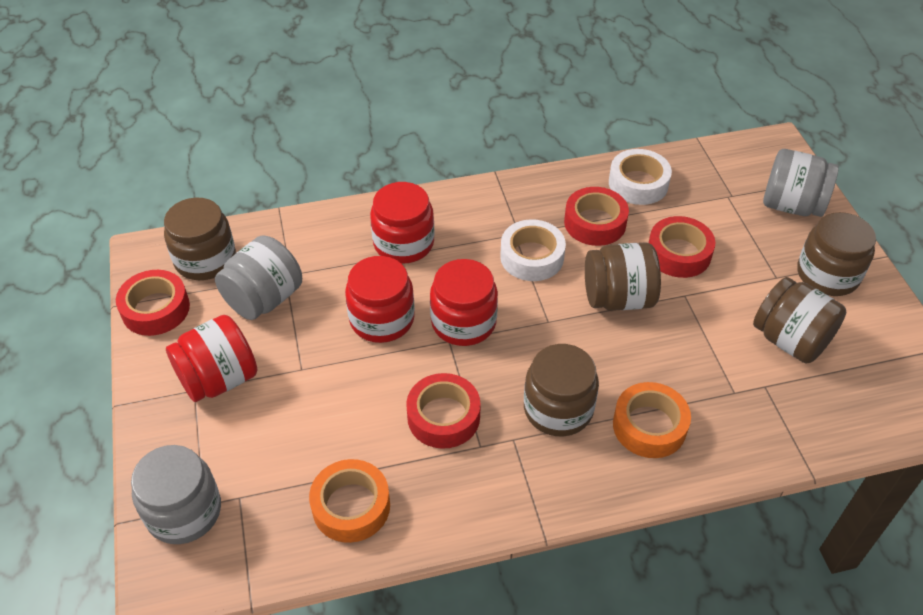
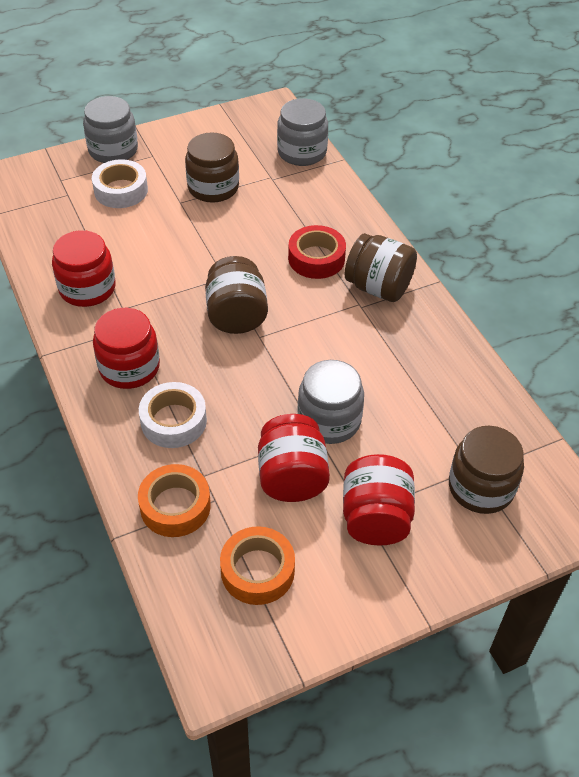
brown jar: 5 -> 4
red tape: 4 -> 1

